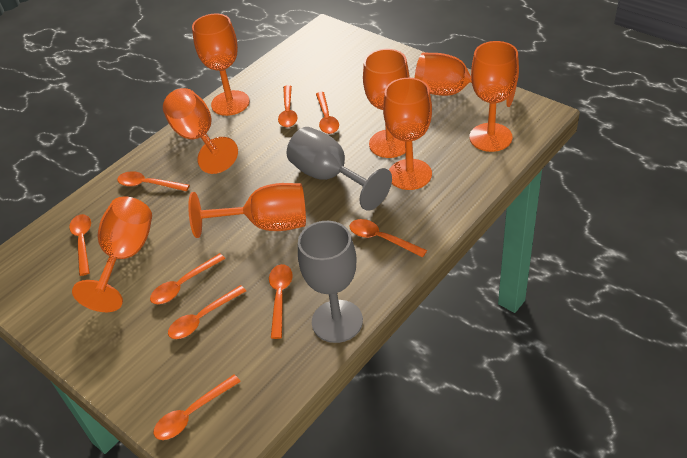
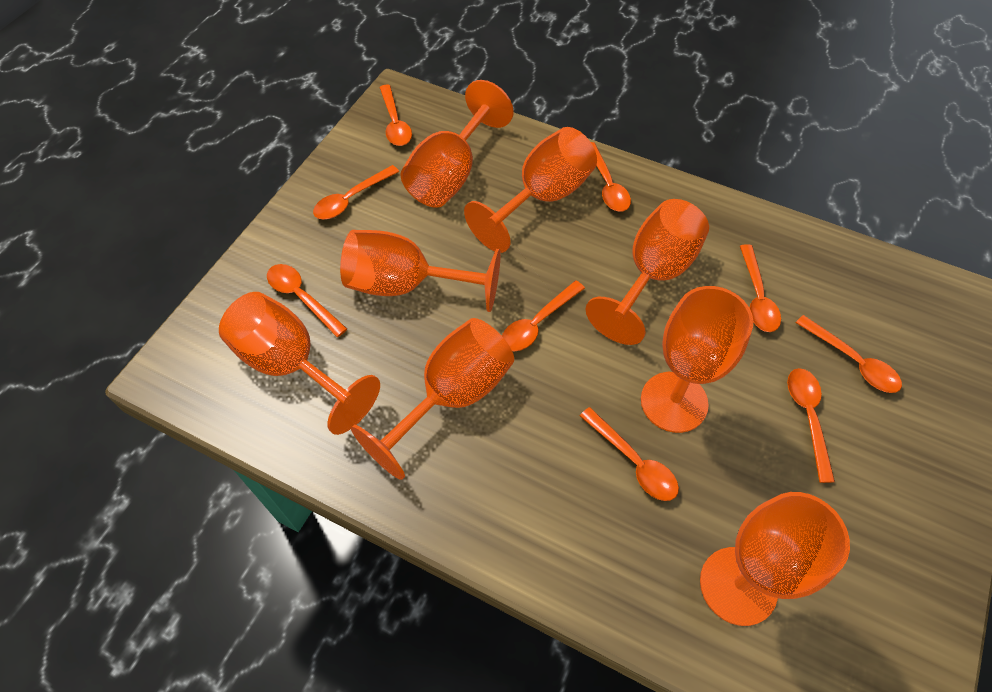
grey goblet: 2 -> 0

